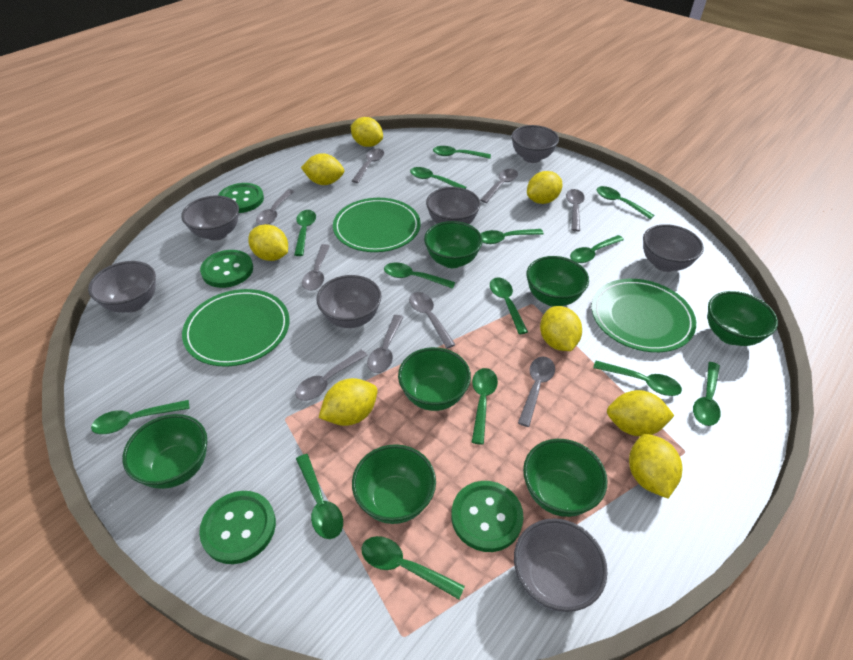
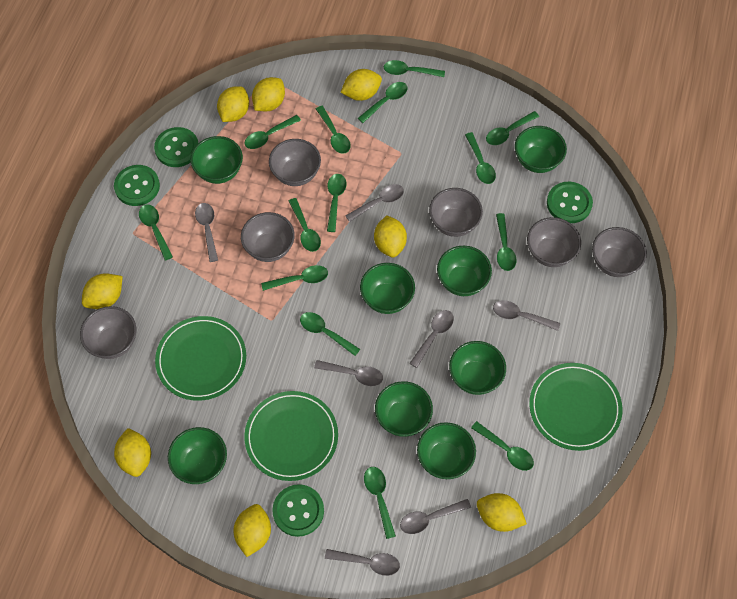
green bowl: 7 -> 8
grey bowl: 7 -> 6
grey spoon: 9 -> 7

